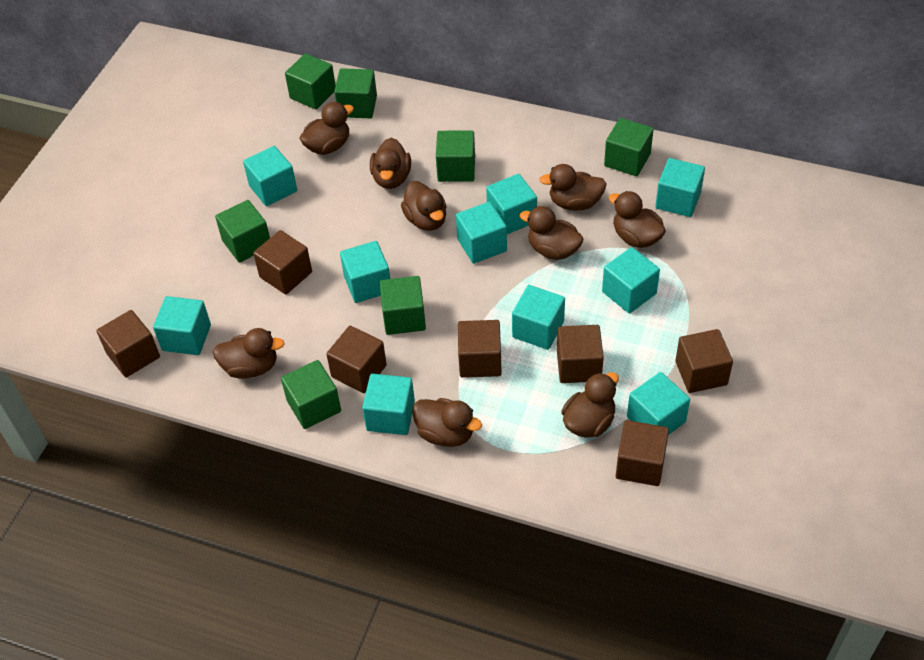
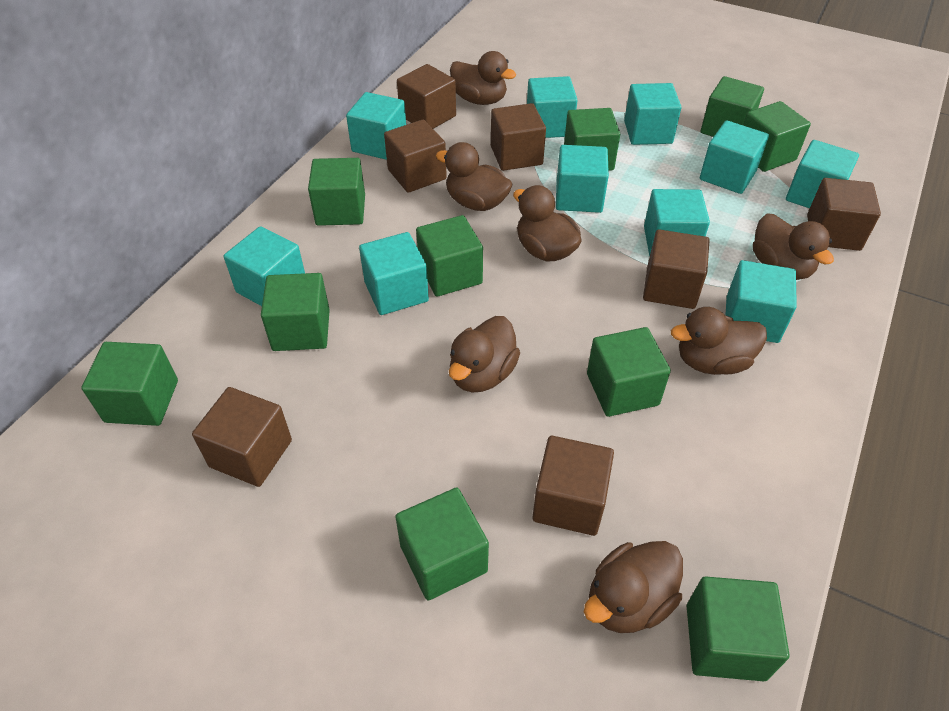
brown duck: 9 -> 7
green cube: 7 -> 10

